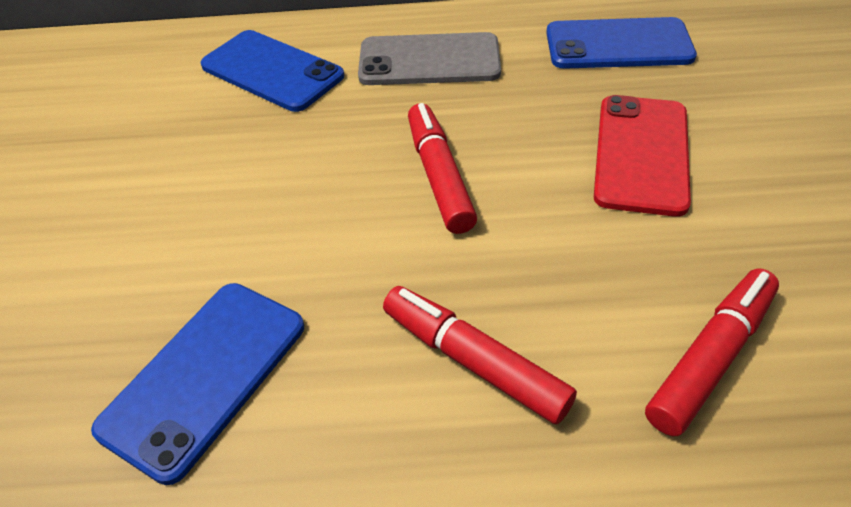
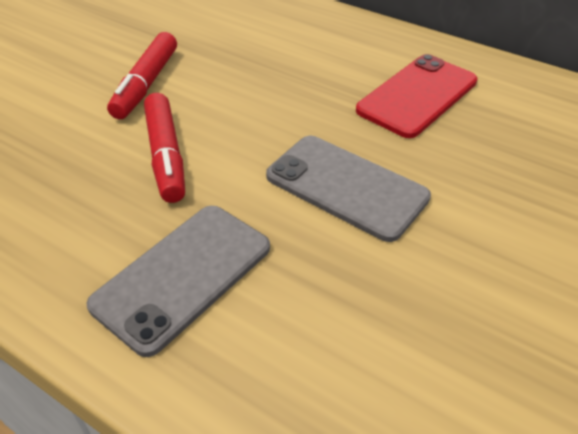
blue phone: 3 -> 0
grey phone: 1 -> 2
red marker: 3 -> 2

